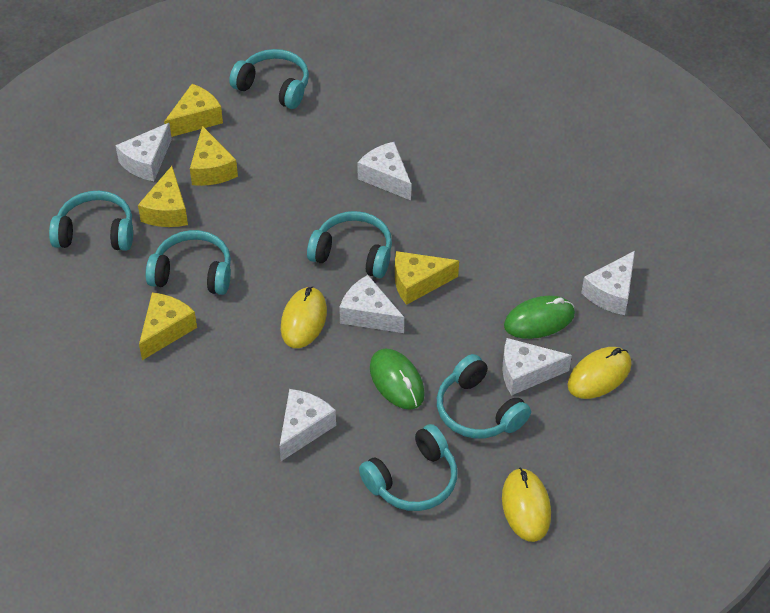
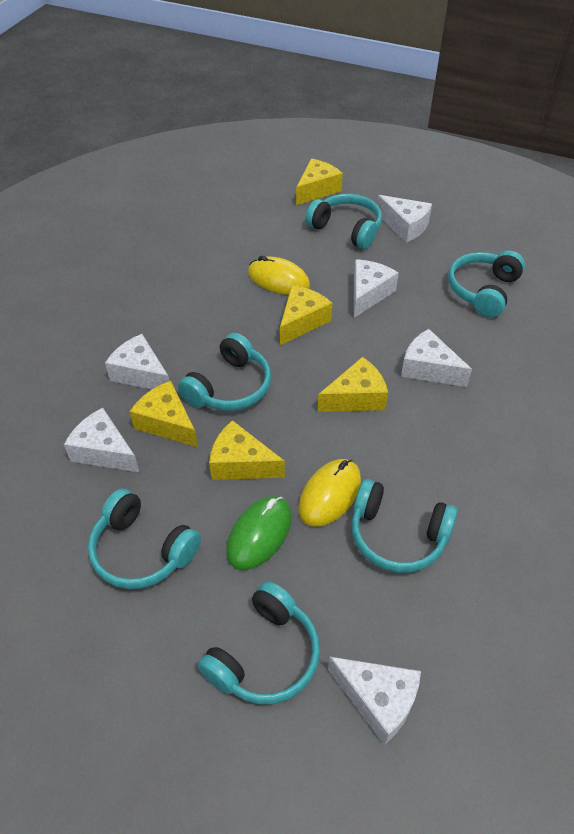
green mouse: 2 -> 1
yellow mouse: 3 -> 2

